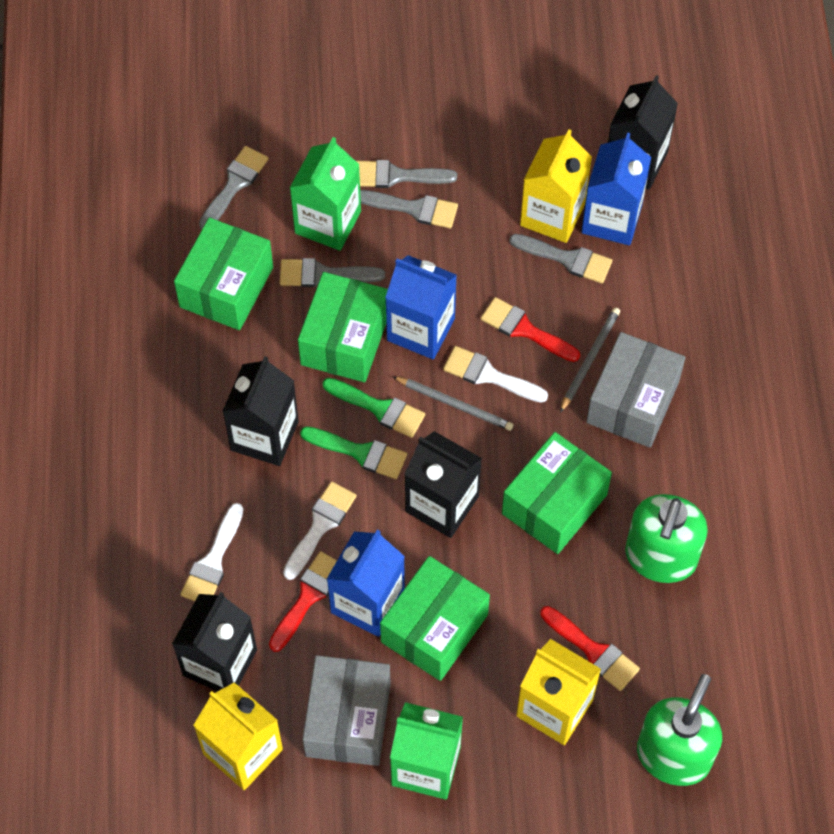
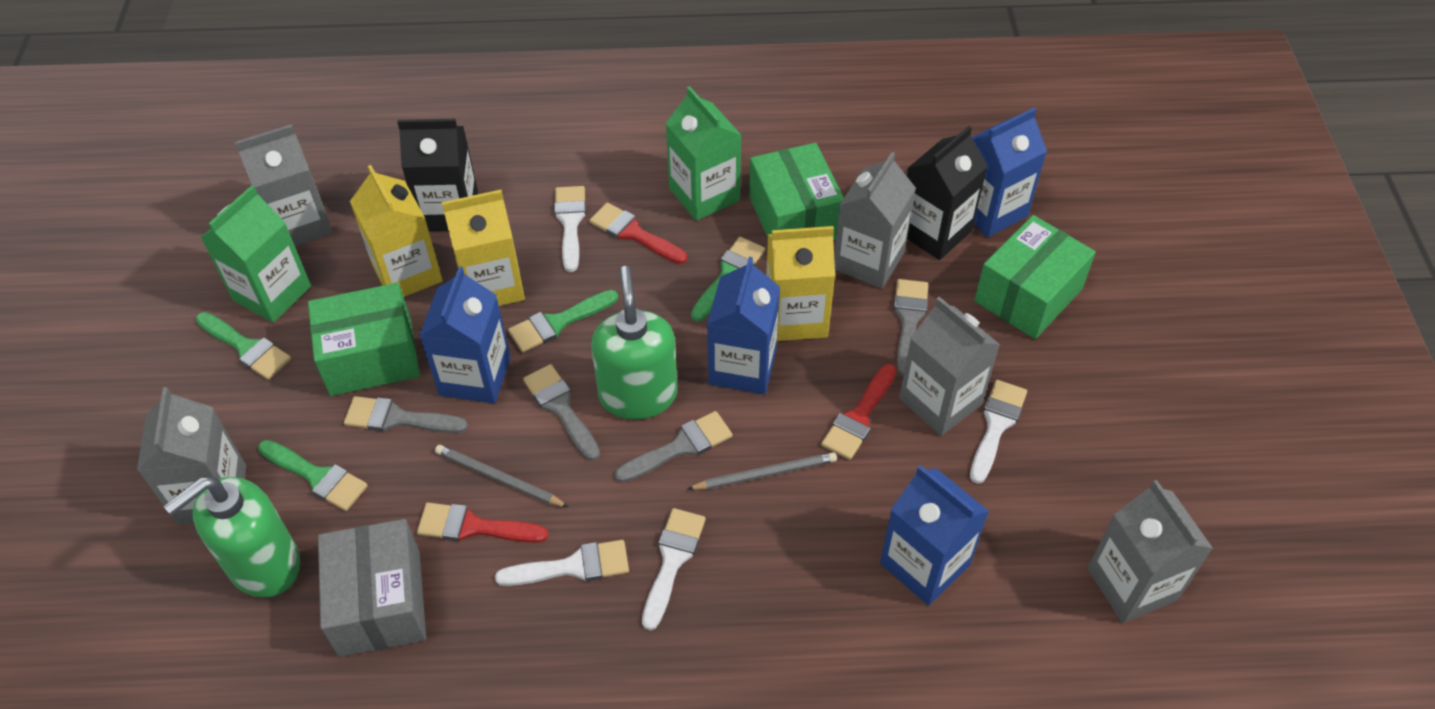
black carton: 4 -> 2
blue carton: 3 -> 4
green box: 4 -> 3
green brush: 2 -> 4
grey box: 2 -> 1
grey brush: 5 -> 4
grey carton: 0 -> 5
white brush: 3 -> 4

